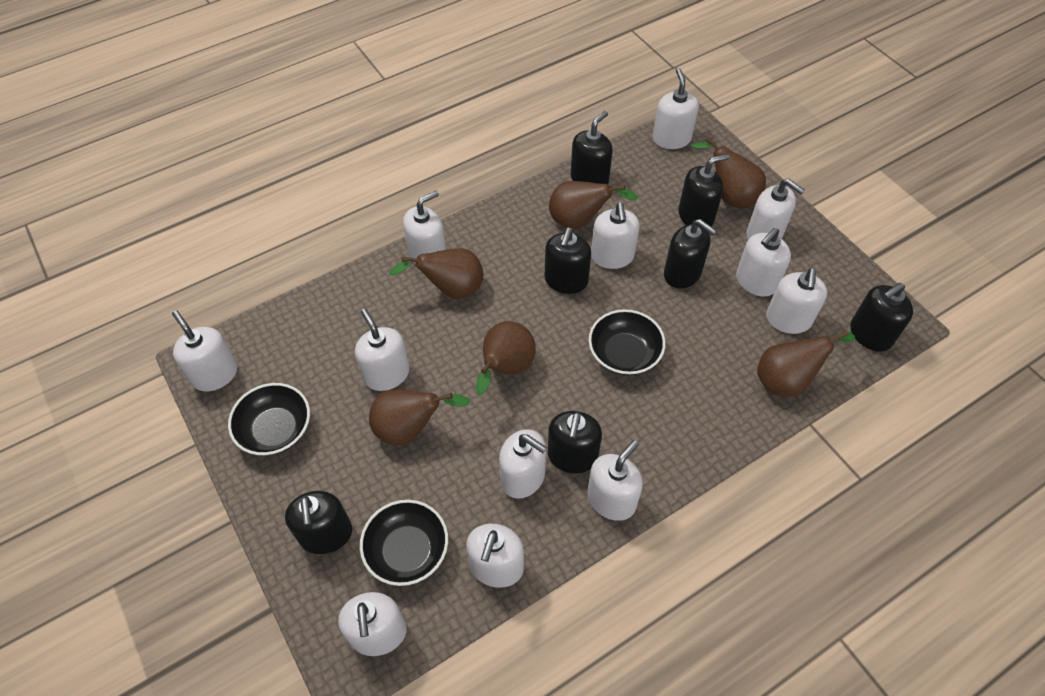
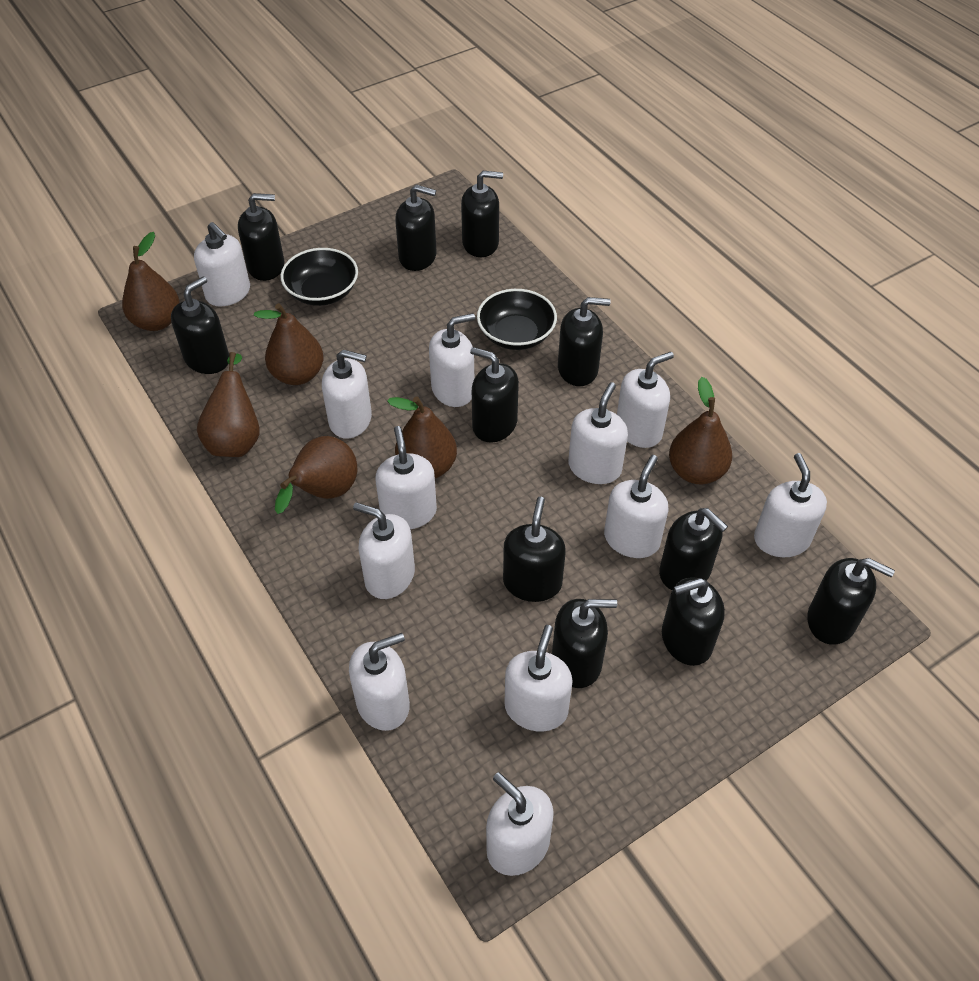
black bowl: 3 -> 2
black soap dispenser: 7 -> 11

